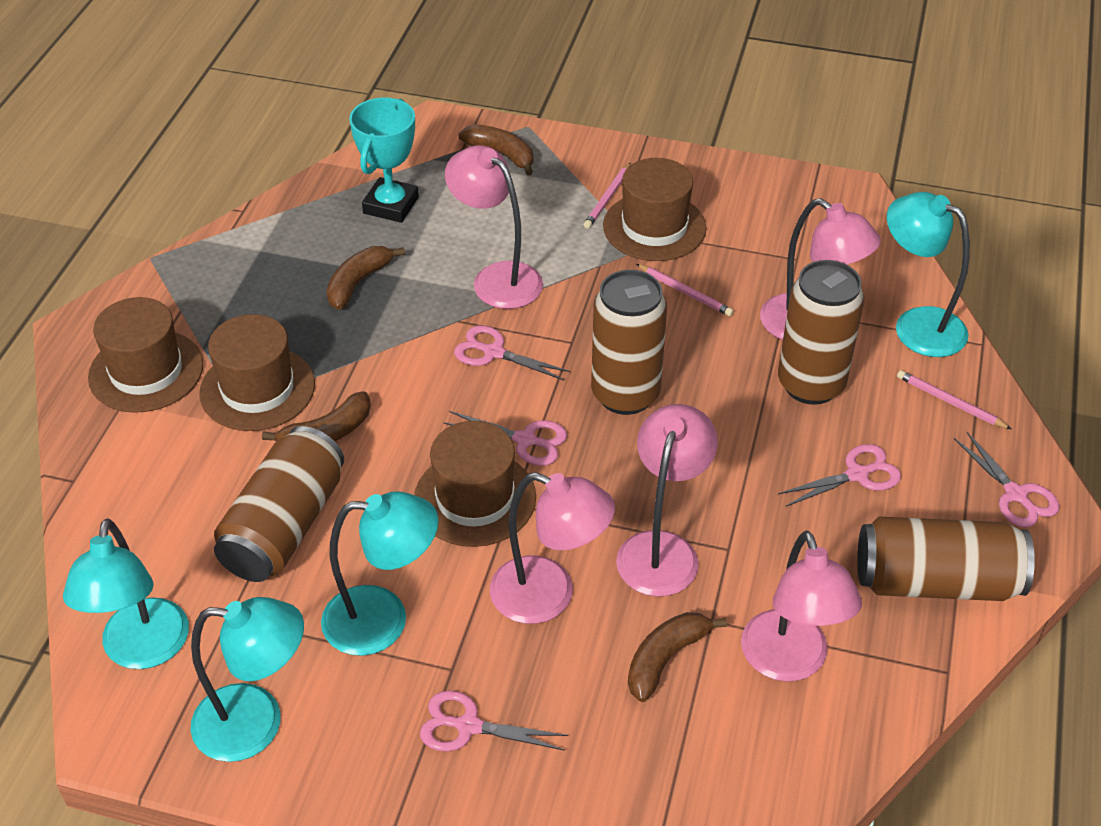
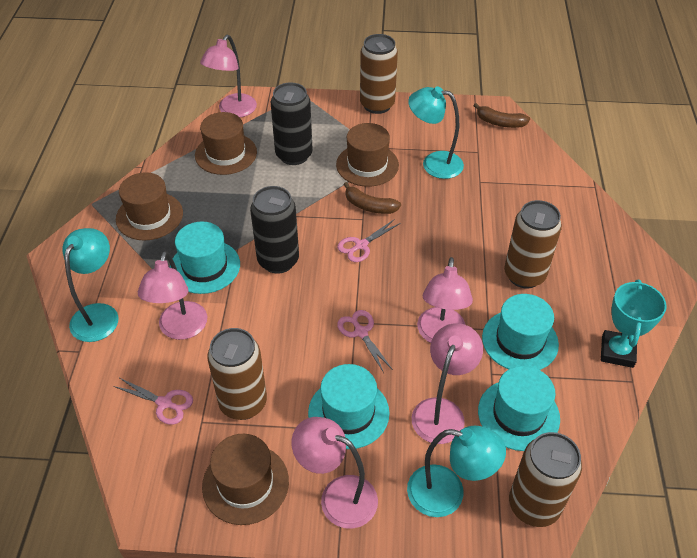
black can: 0 -> 2
brown banana: 4 -> 2
pink pencil: 3 -> 0
pink scissors: 5 -> 3
turquoise hat: 0 -> 4
turquoise lamp: 4 -> 3

